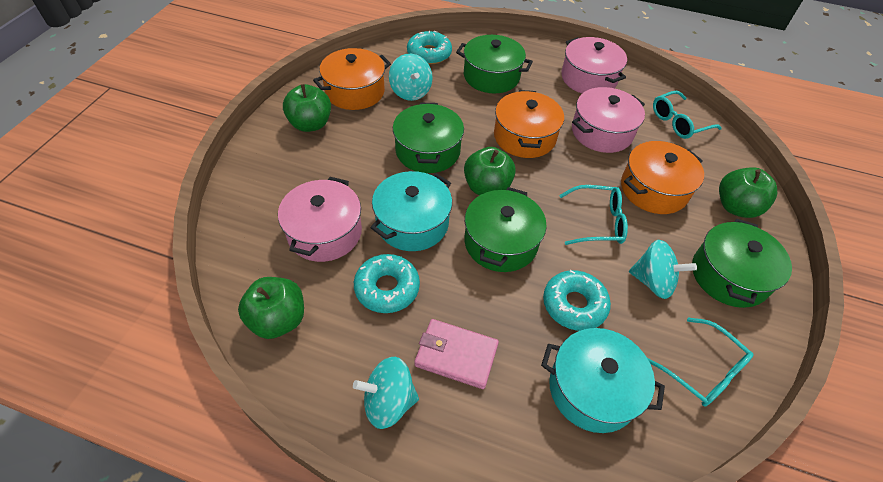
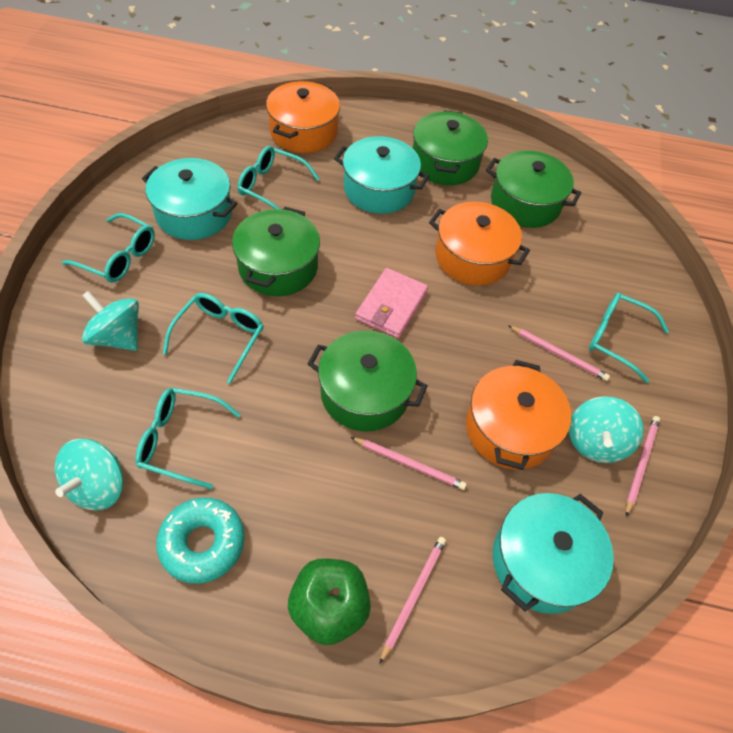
green apple: 4 -> 1
pink pencil: 0 -> 4
pink pot: 3 -> 0
turquoise donut: 3 -> 1
turquoise glasses: 3 -> 5
turquoise pot: 2 -> 3

